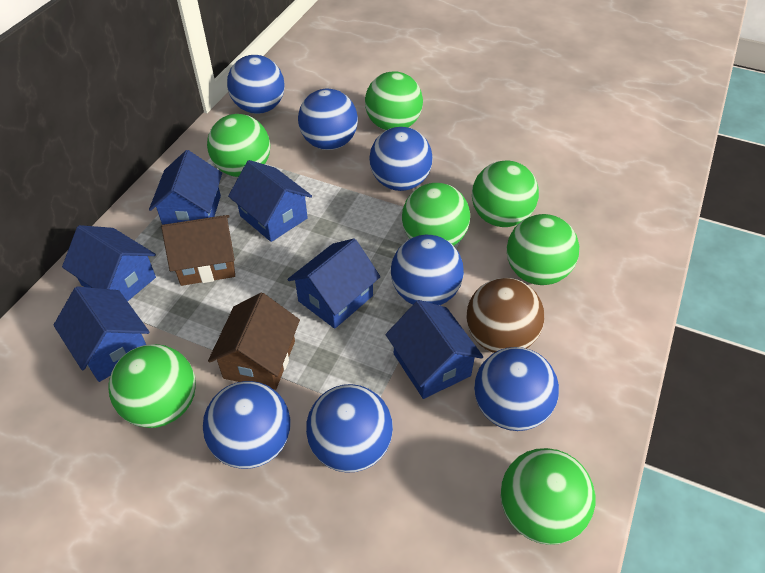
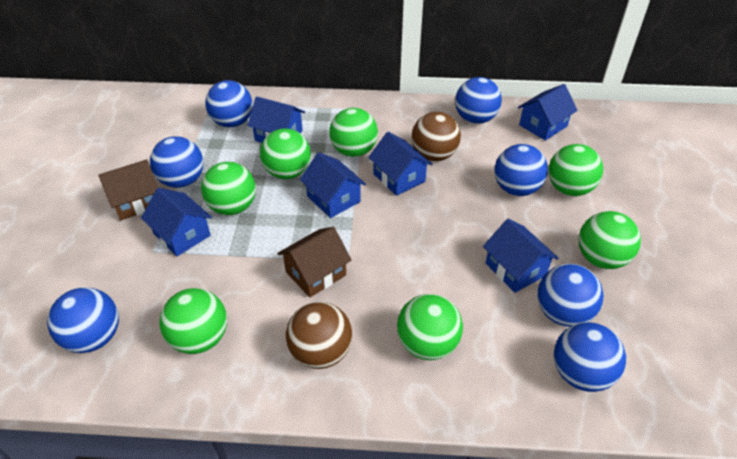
brown ball: 1 -> 2

